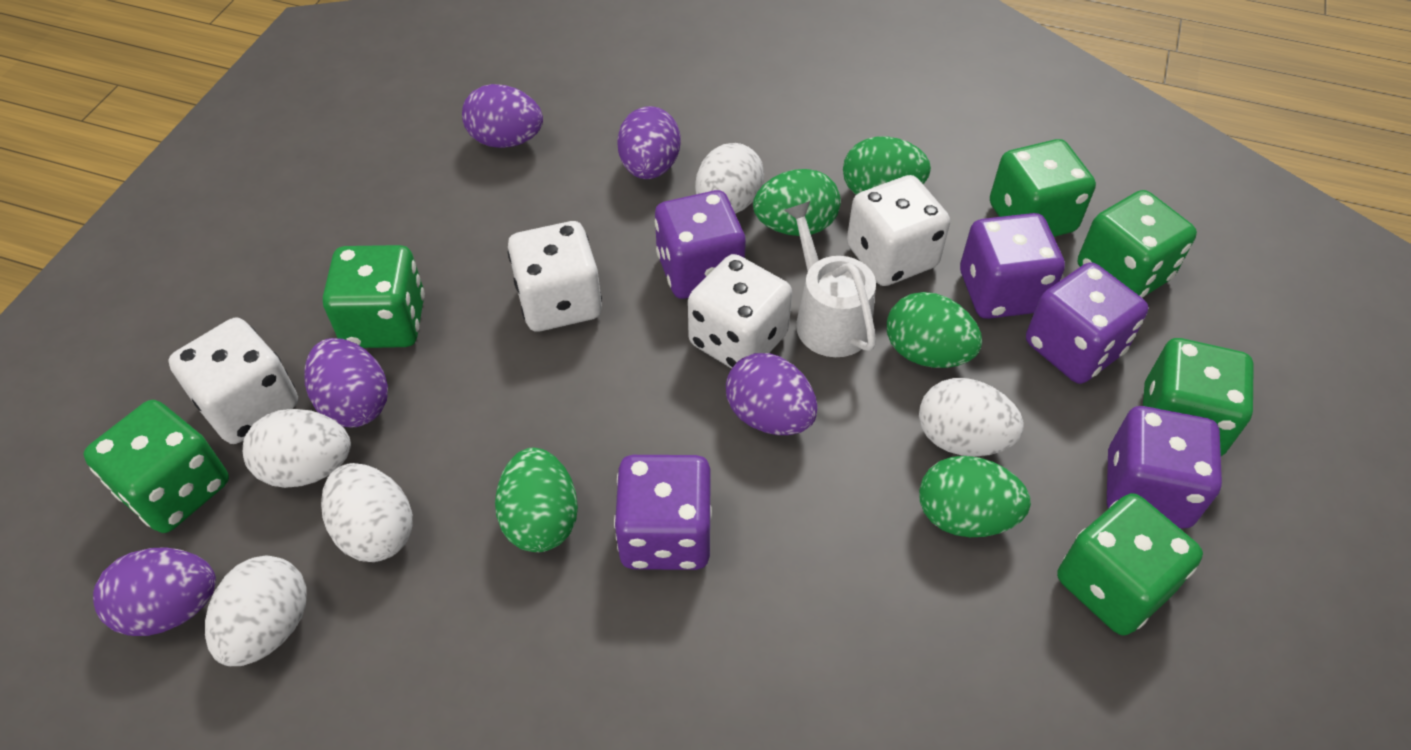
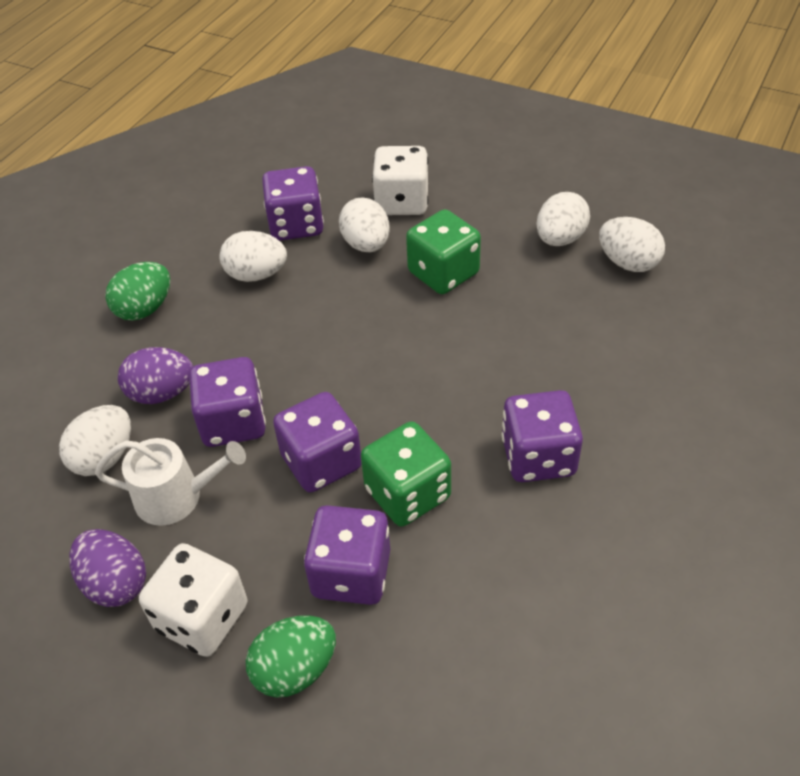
green dice: 6 -> 2
green egg: 5 -> 2
purple egg: 5 -> 2
white dice: 4 -> 2

